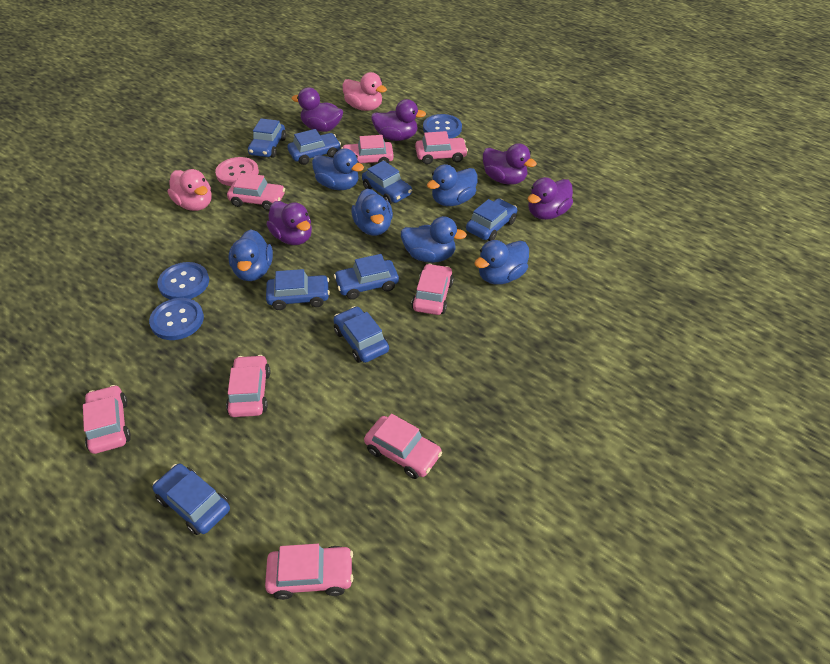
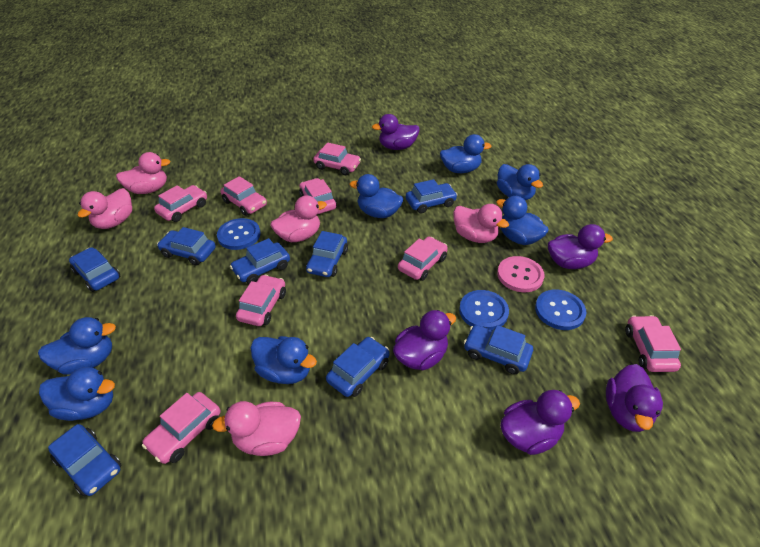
blue duck: 6 -> 7
pink duck: 2 -> 5

